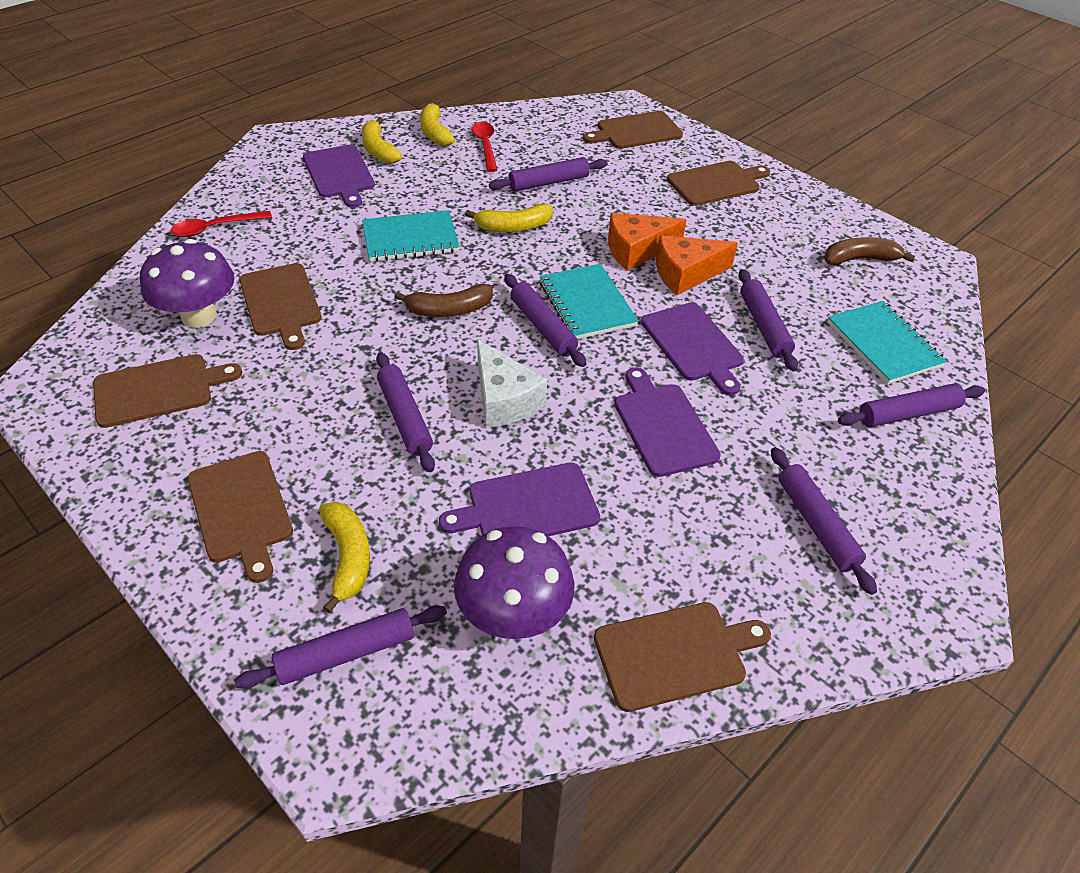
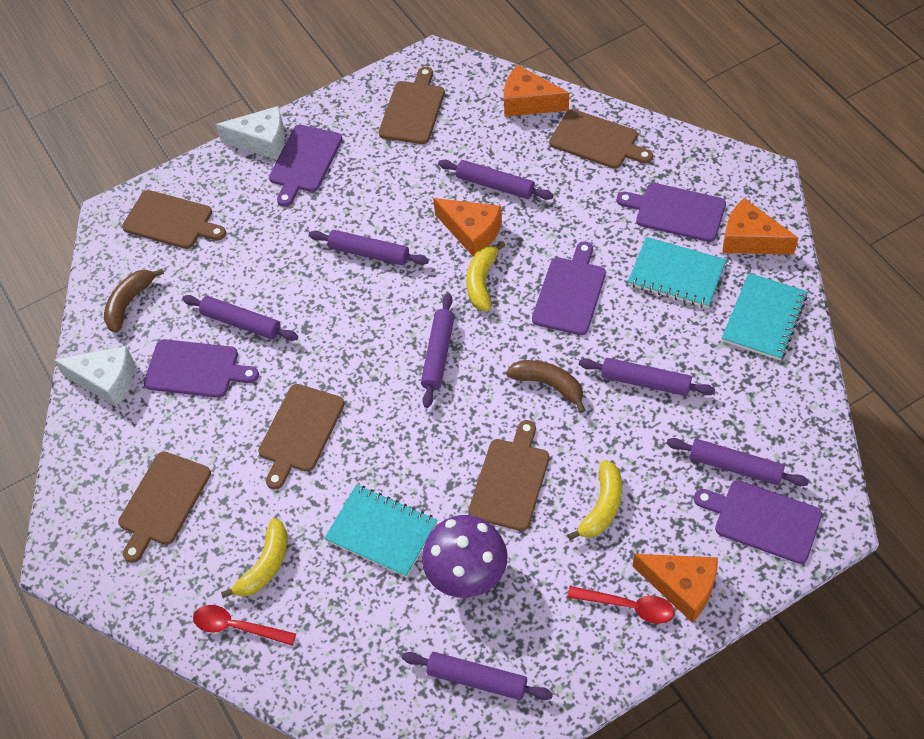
orange cheese: 2 -> 4
purple cutting board: 4 -> 5
purple mushroom: 2 -> 1
white cheese: 1 -> 2
yellow banana: 4 -> 3

